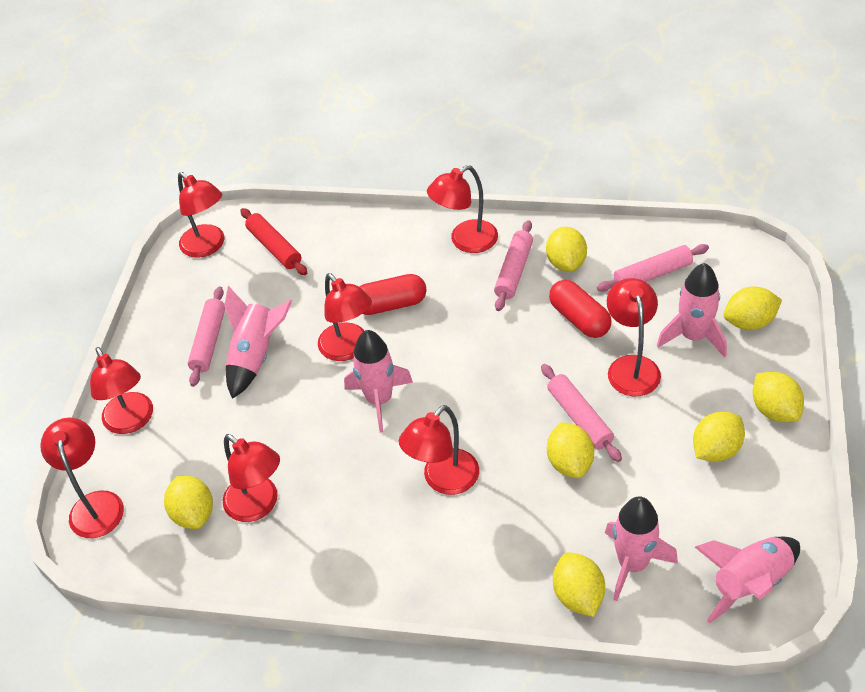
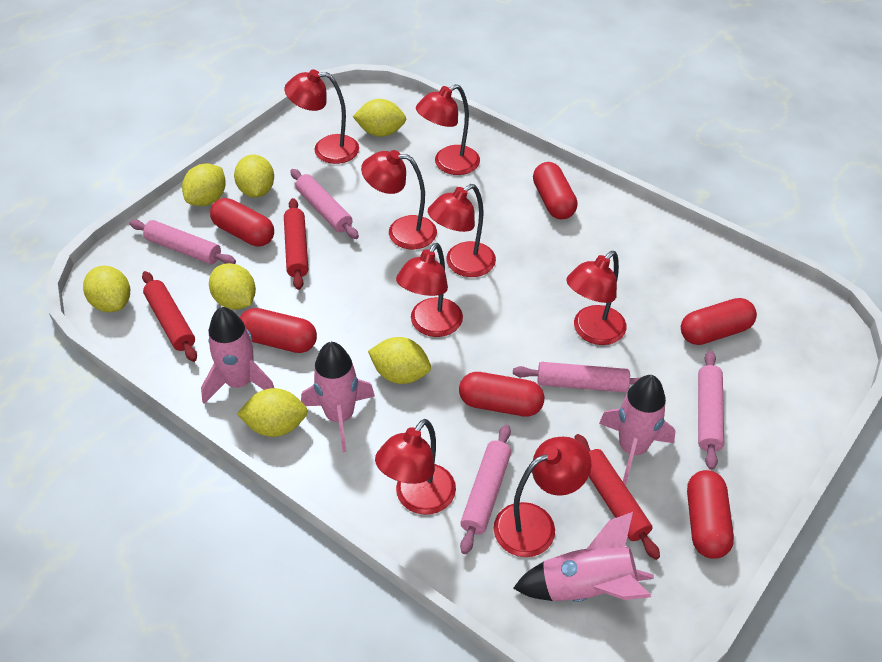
pink rocket: 5 -> 4
pink rolling pin: 4 -> 5
red capsule: 2 -> 6
red rolling pin: 1 -> 3

